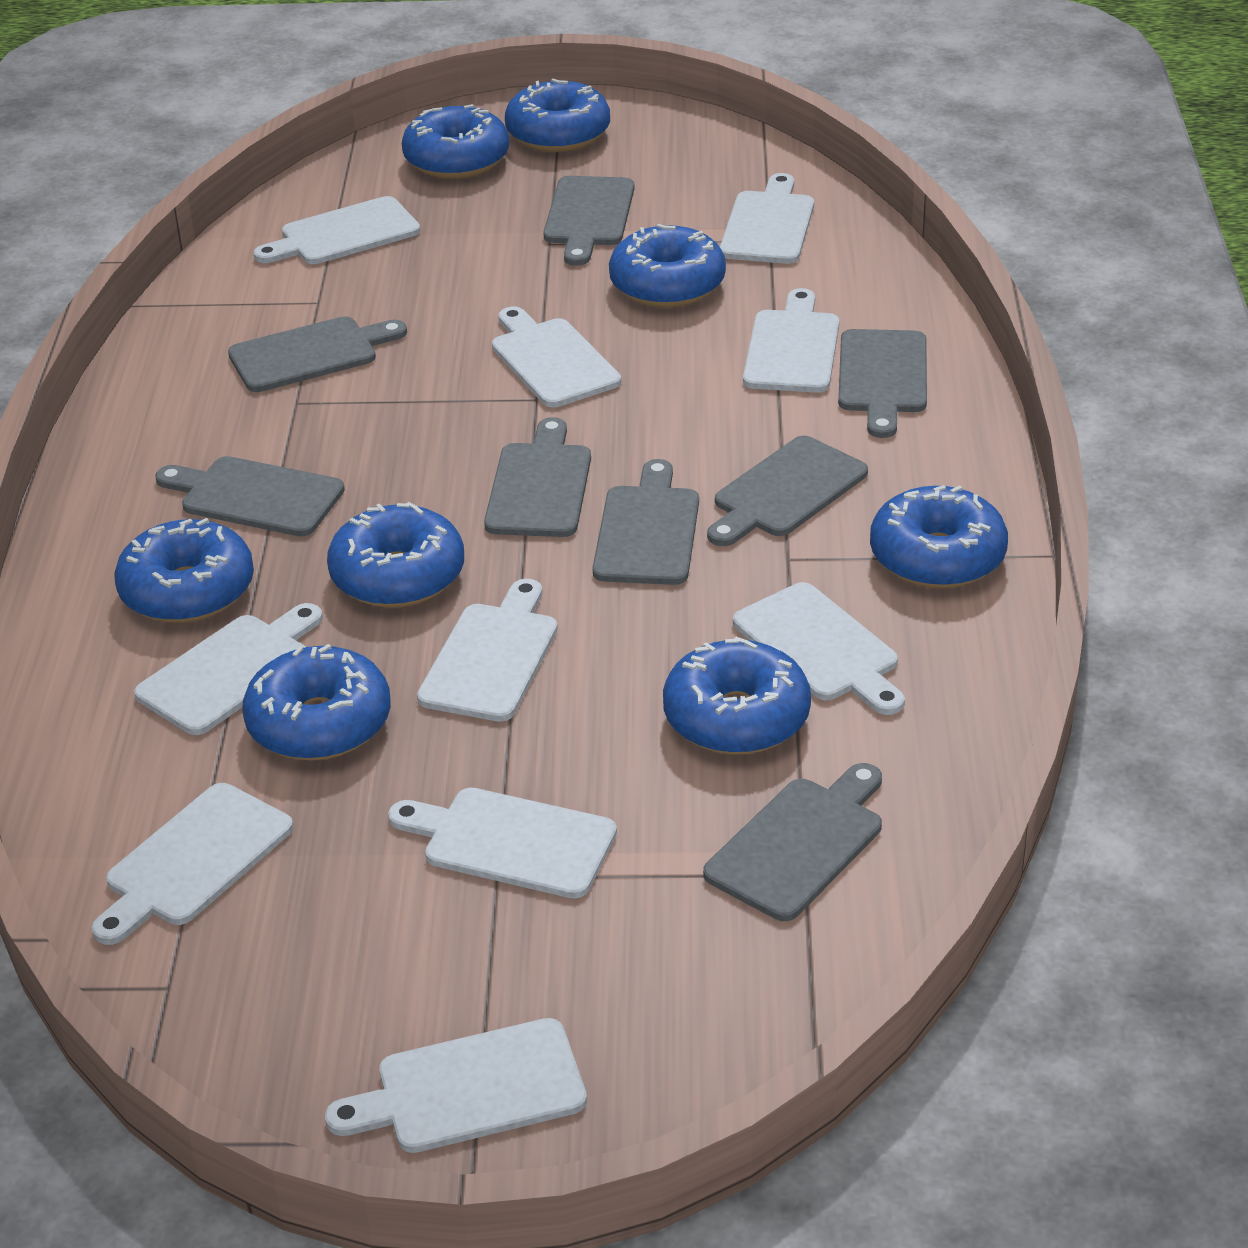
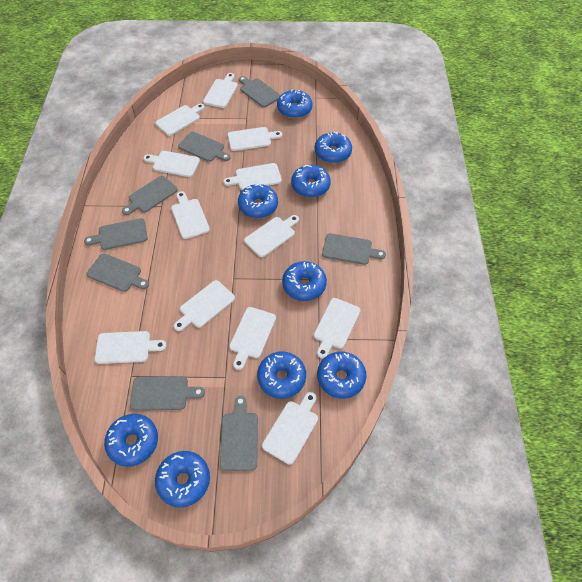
blue donut: 8 -> 9
white cutting board: 10 -> 12

